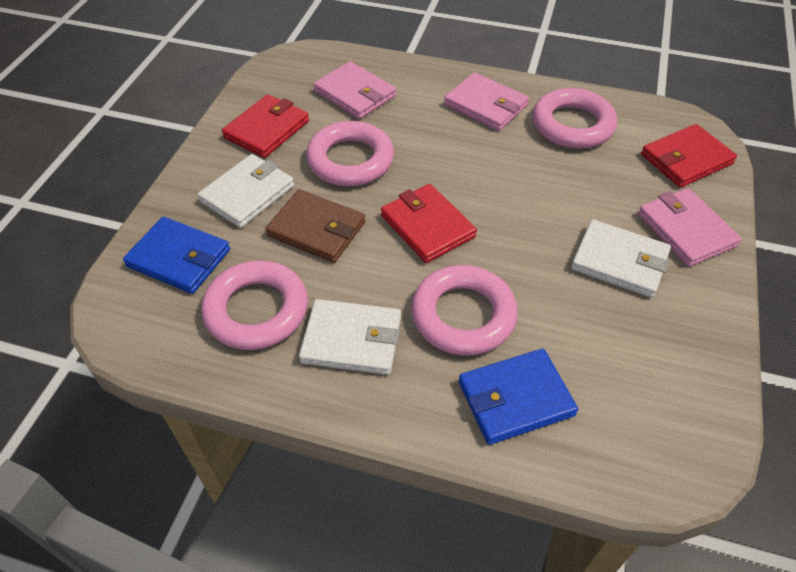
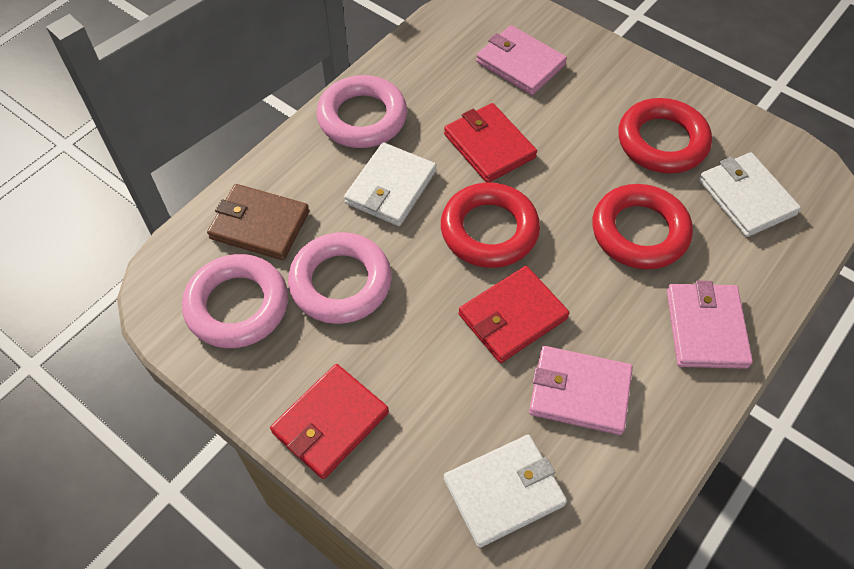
blue wallet: 2 -> 0
pink ring: 4 -> 3
red ring: 0 -> 3

